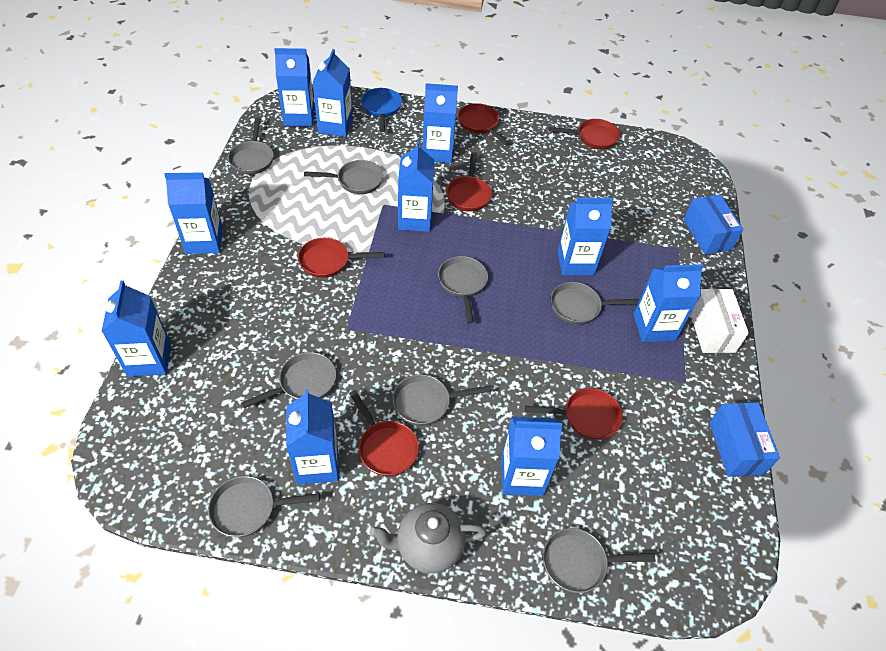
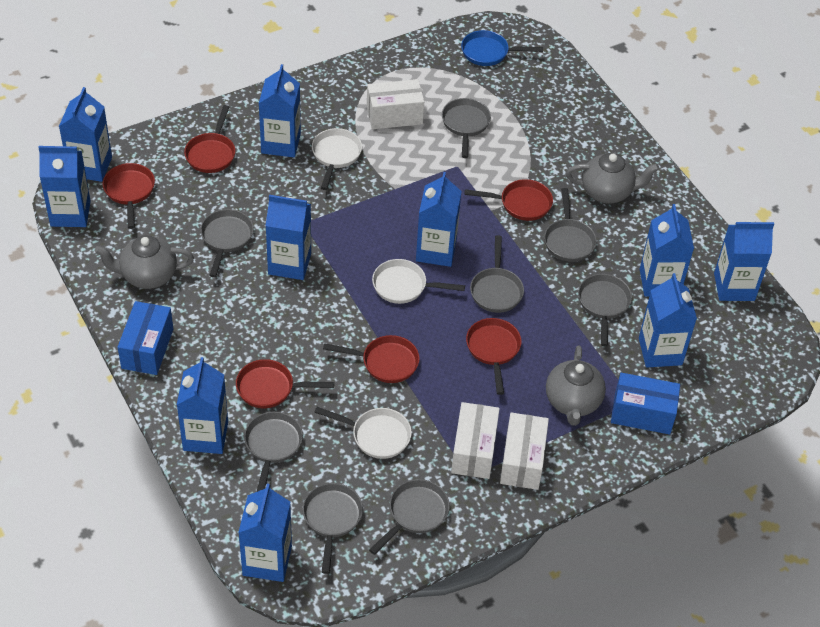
grey teapot: 1 -> 3
white box: 1 -> 3
white pan: 0 -> 3

